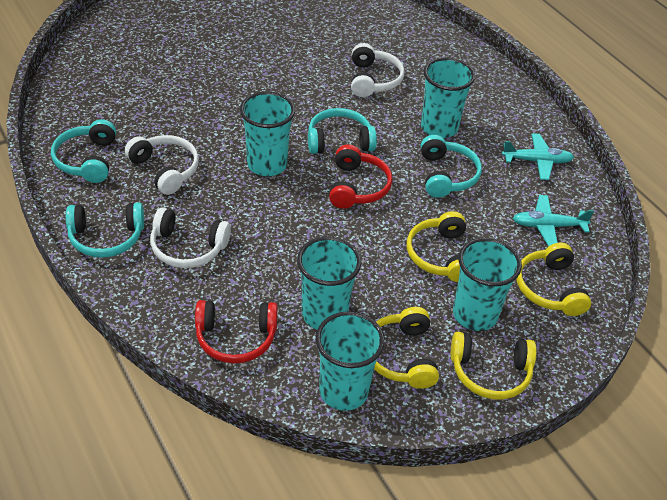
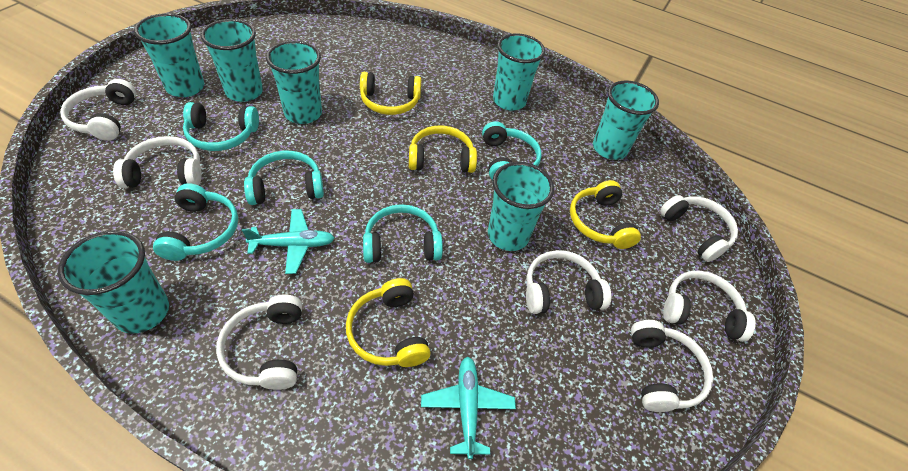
red headphones: 2 -> 0
turquoise cup: 5 -> 7
turquoise headphones: 4 -> 5
white headphones: 3 -> 7

